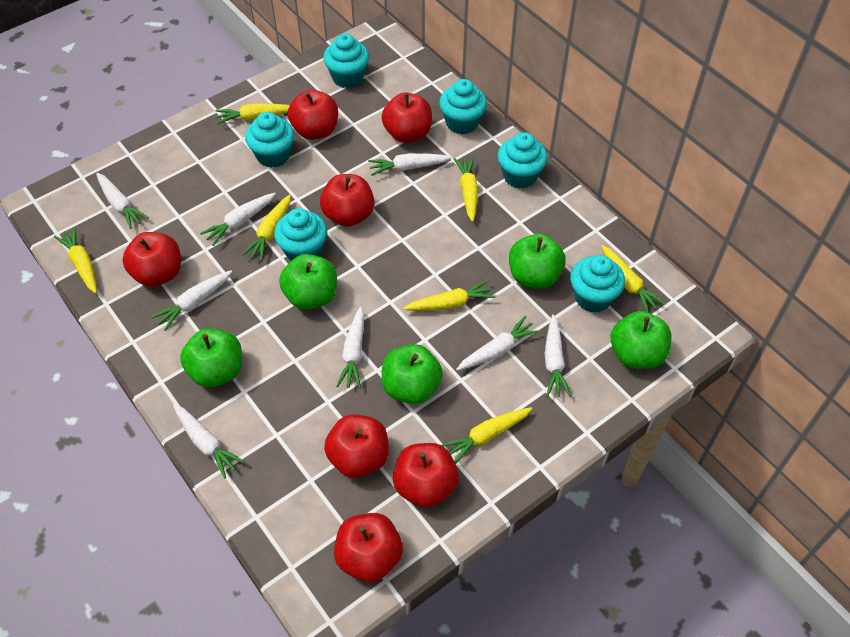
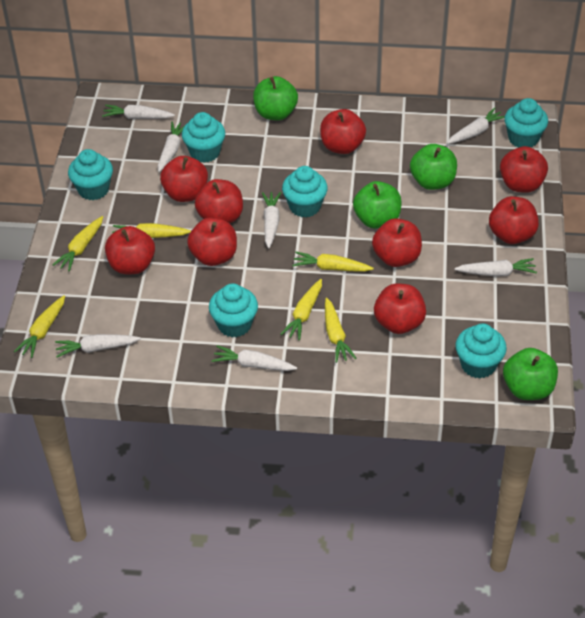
green apple: 5 -> 4
red apple: 7 -> 9
white carrot: 8 -> 7
yellow carrot: 7 -> 6

